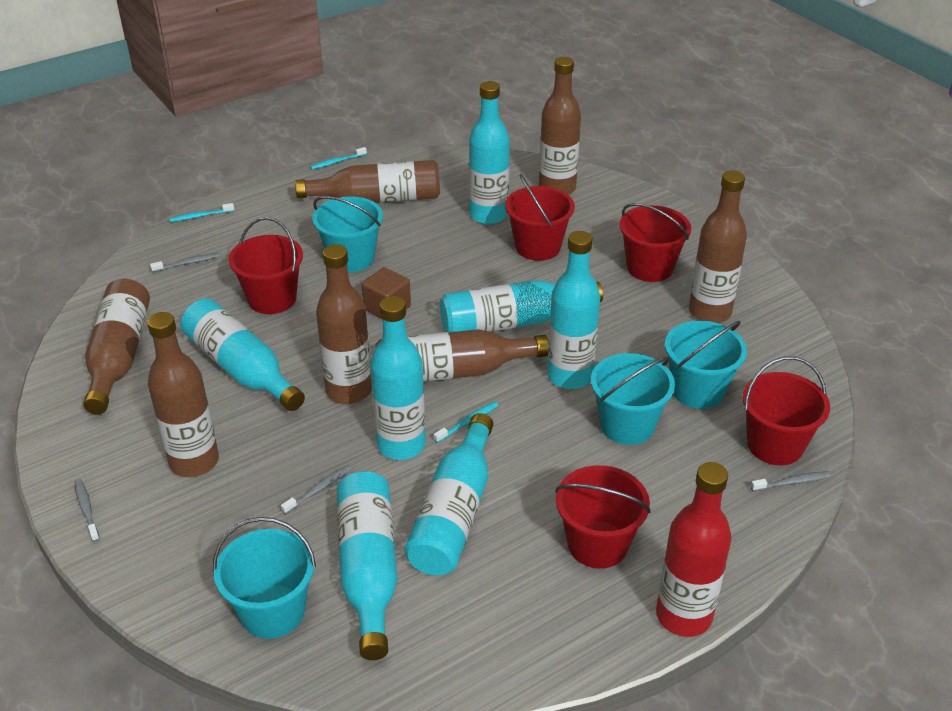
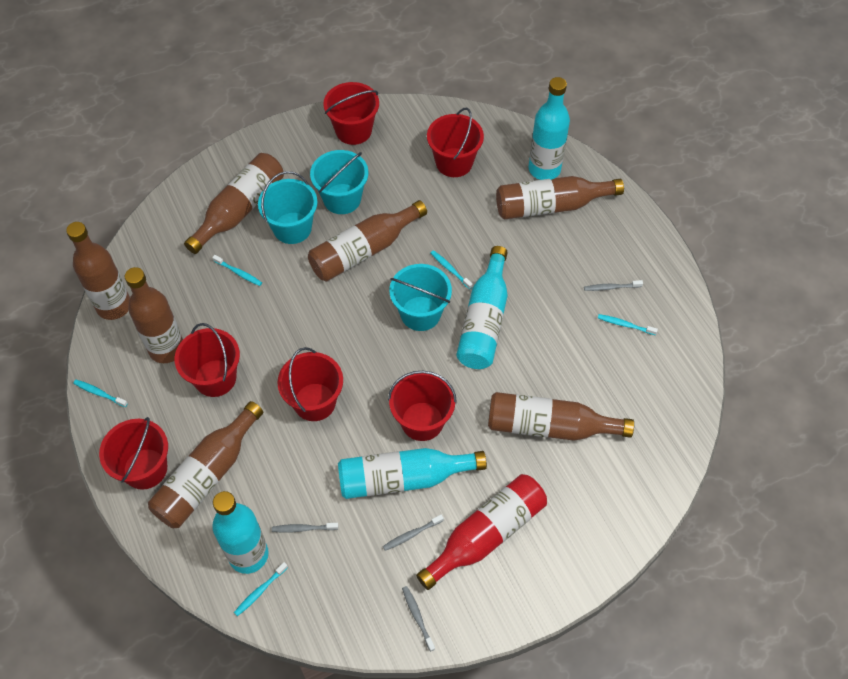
brown cube: 1 -> 0
red bucket: 5 -> 6
turquoise bottle: 7 -> 4
turquoise bucket: 4 -> 3
turquoise toothbrush: 3 -> 5

